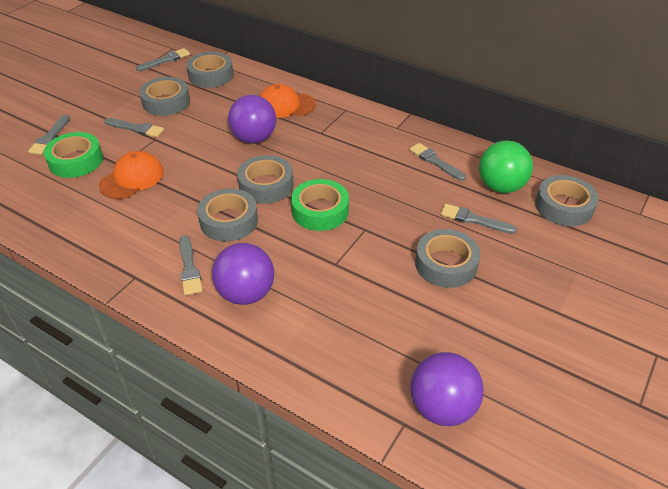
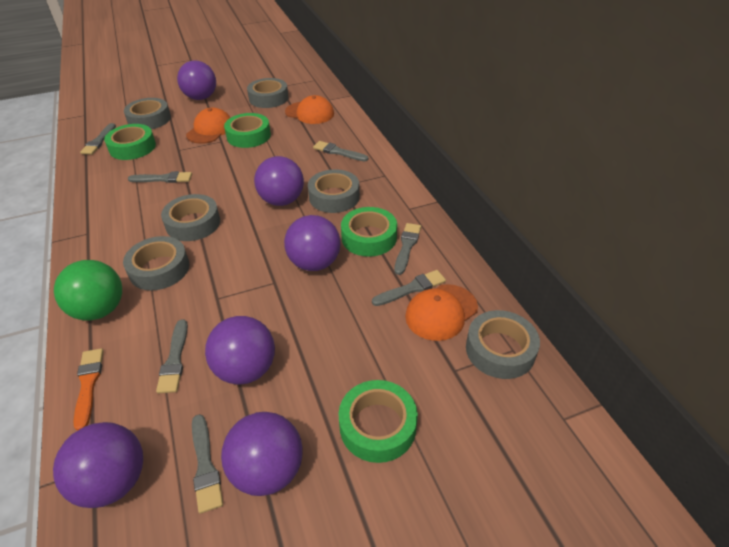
green tape: 2 -> 4
grey brush: 6 -> 7
orange brush: 0 -> 1
orange cap: 2 -> 3
purple ball: 3 -> 6

